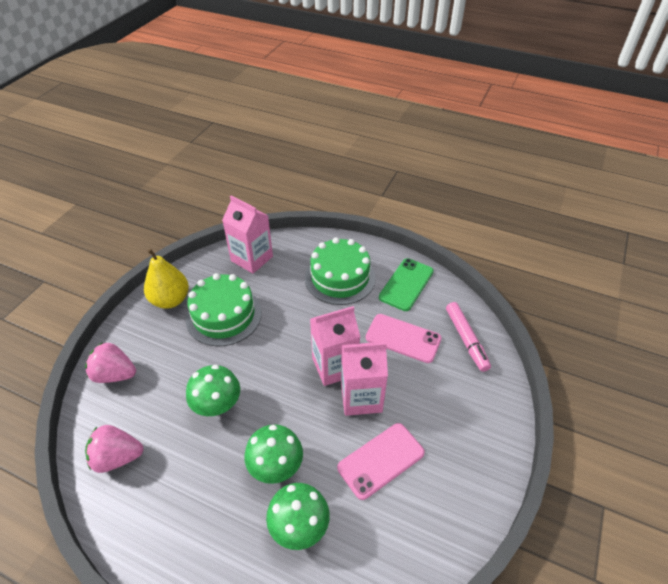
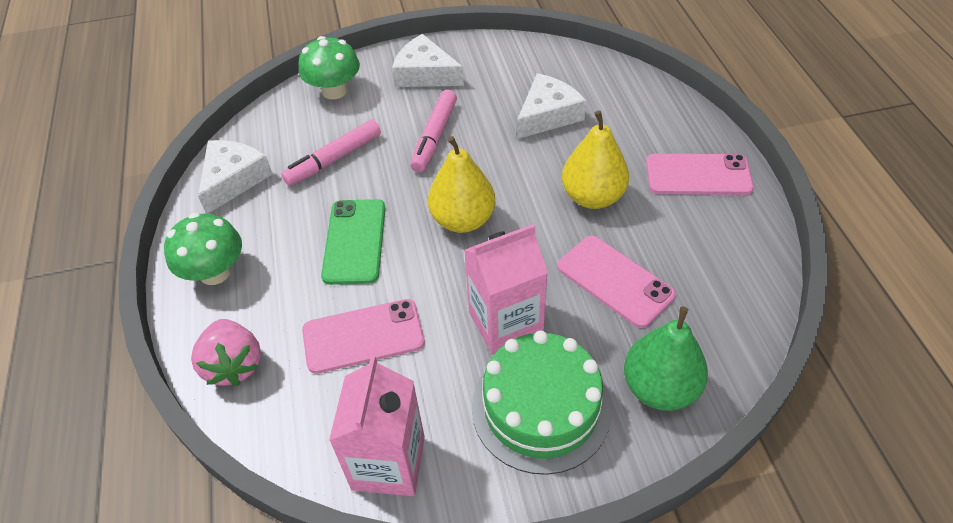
green cake: 2 -> 1
green mushroom: 3 -> 2
green pear: 0 -> 1
pink carton: 3 -> 2
pink marker: 1 -> 2
pink phone: 2 -> 3
pink strawberry: 2 -> 1
white cheese: 0 -> 3
yellow pear: 1 -> 2

